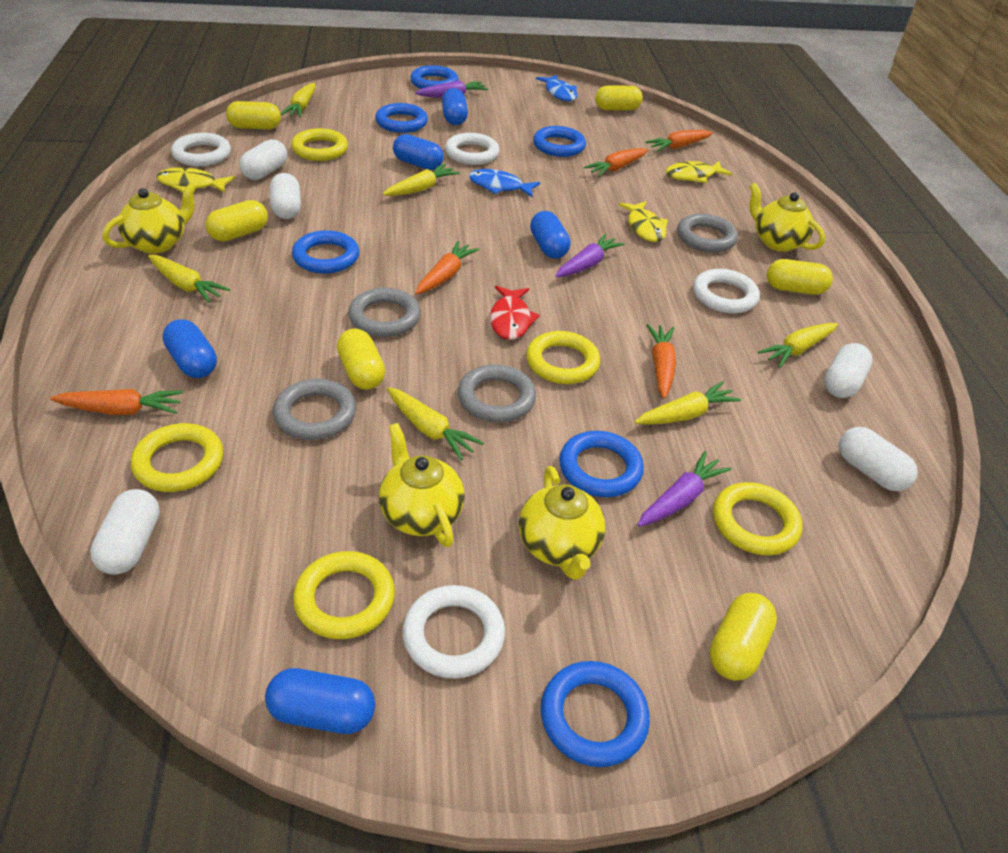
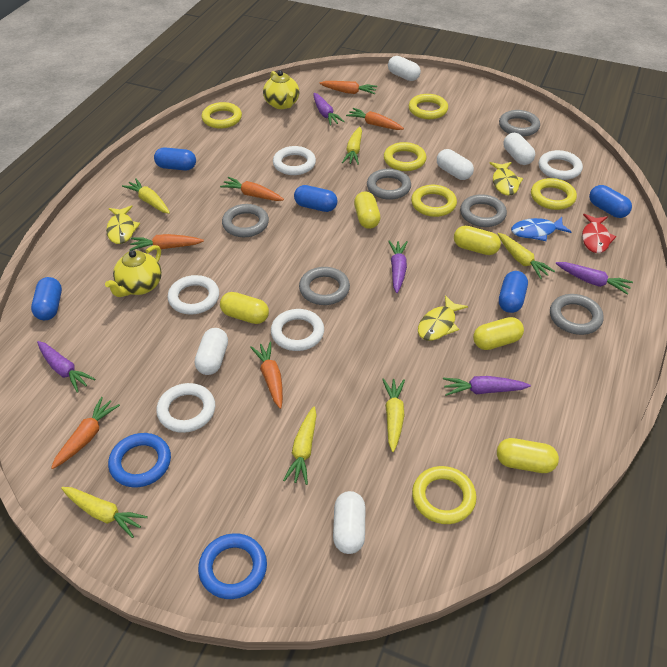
blue fish: 2 -> 1
blue ring: 6 -> 2
grey ring: 4 -> 6
orange carrot: 5 -> 6
purple carrot: 3 -> 5
white ring: 4 -> 5
yellow capsule: 6 -> 5
yellow ring: 5 -> 6
yellow teapot: 4 -> 2

